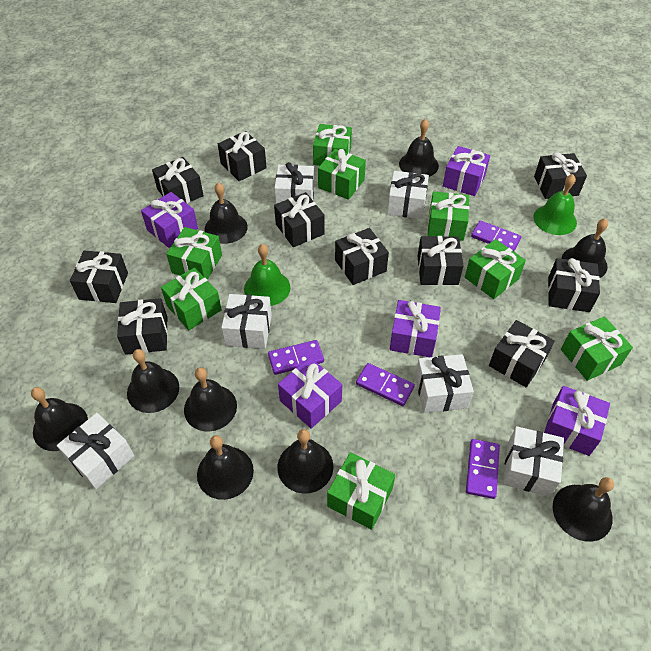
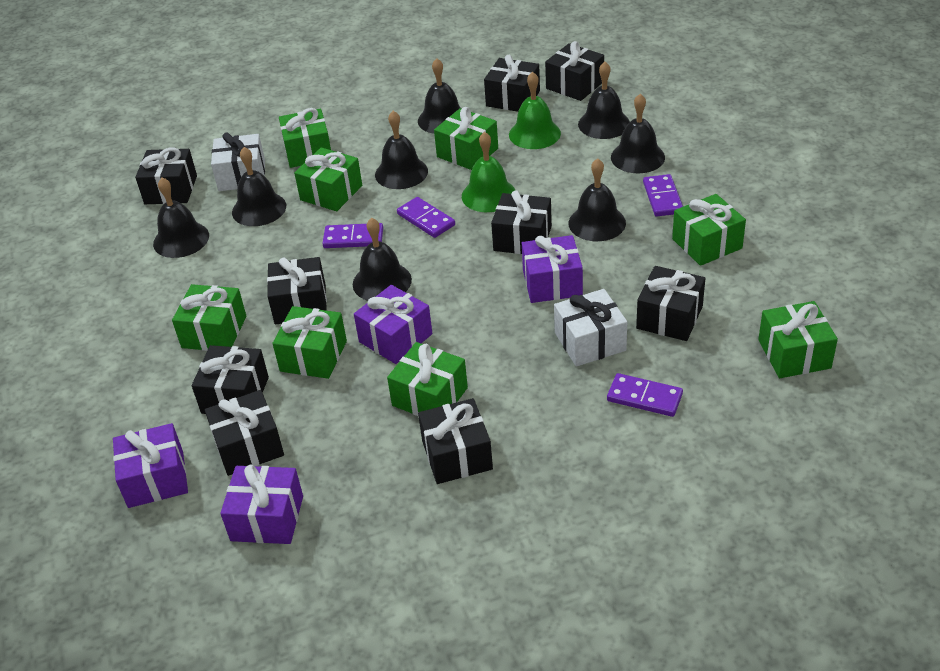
black bell: 9 -> 8
black gift: 10 -> 9
purple gift: 5 -> 4
white gift: 6 -> 2

